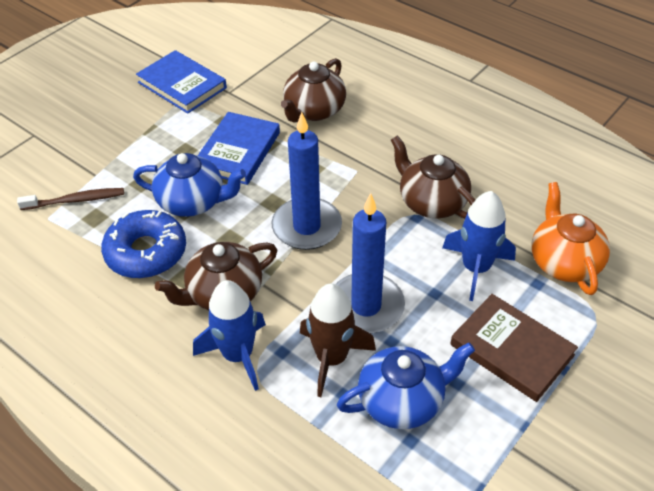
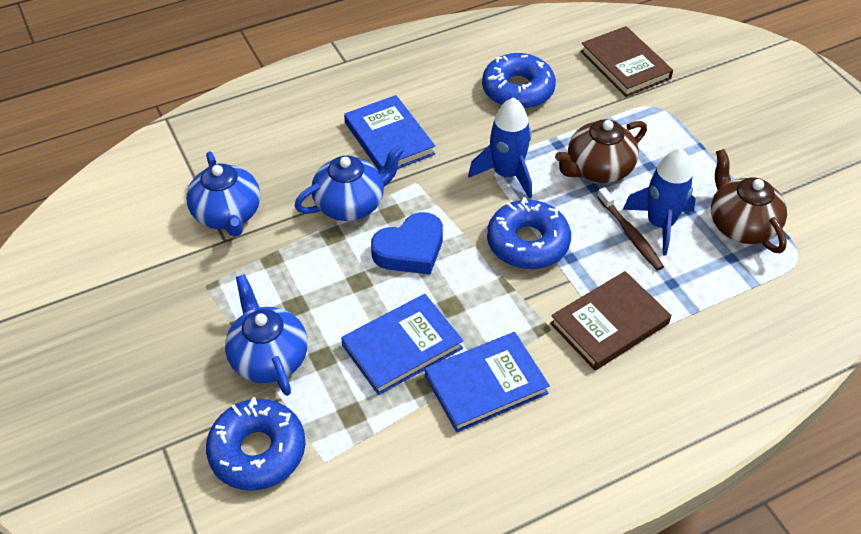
blue book: 2 -> 3
blue candle: 2 -> 0
blue donut: 1 -> 3
blue heart: 0 -> 1
blue teapot: 2 -> 3
brown book: 1 -> 2
brown rocket: 1 -> 0
brown teapot: 3 -> 2
orange teapot: 1 -> 0

